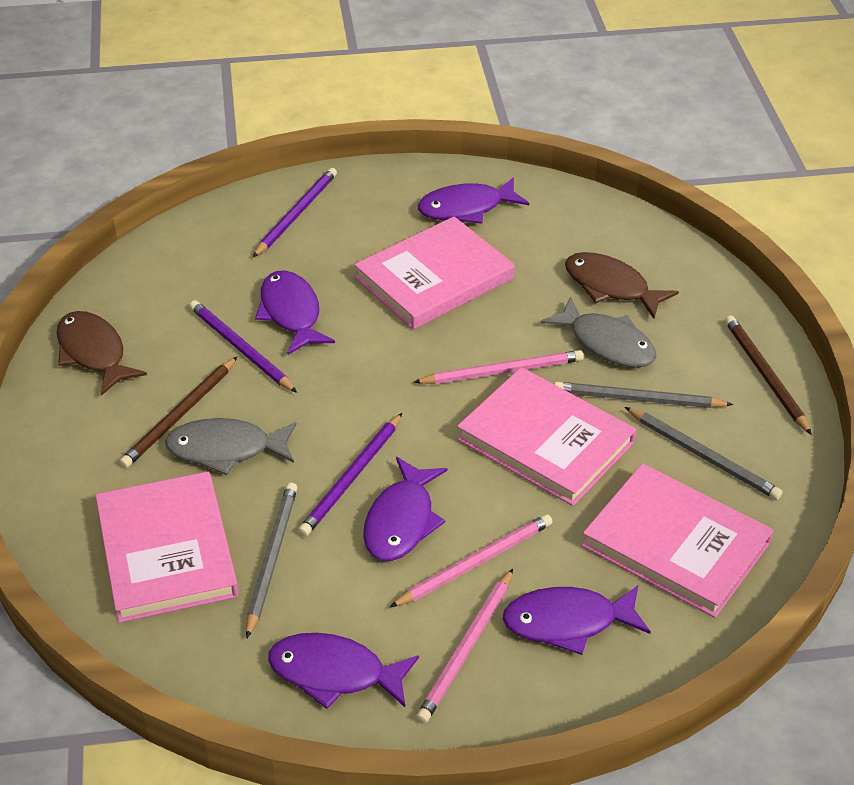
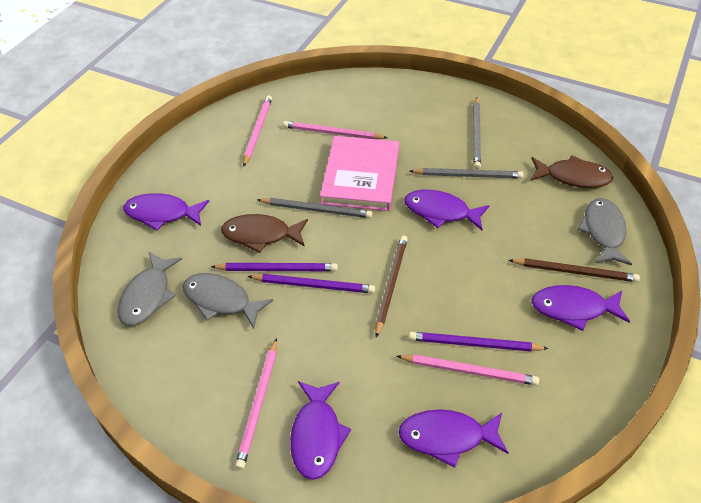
grey fish: 2 -> 3
pink book: 4 -> 1
pink pencil: 3 -> 4

